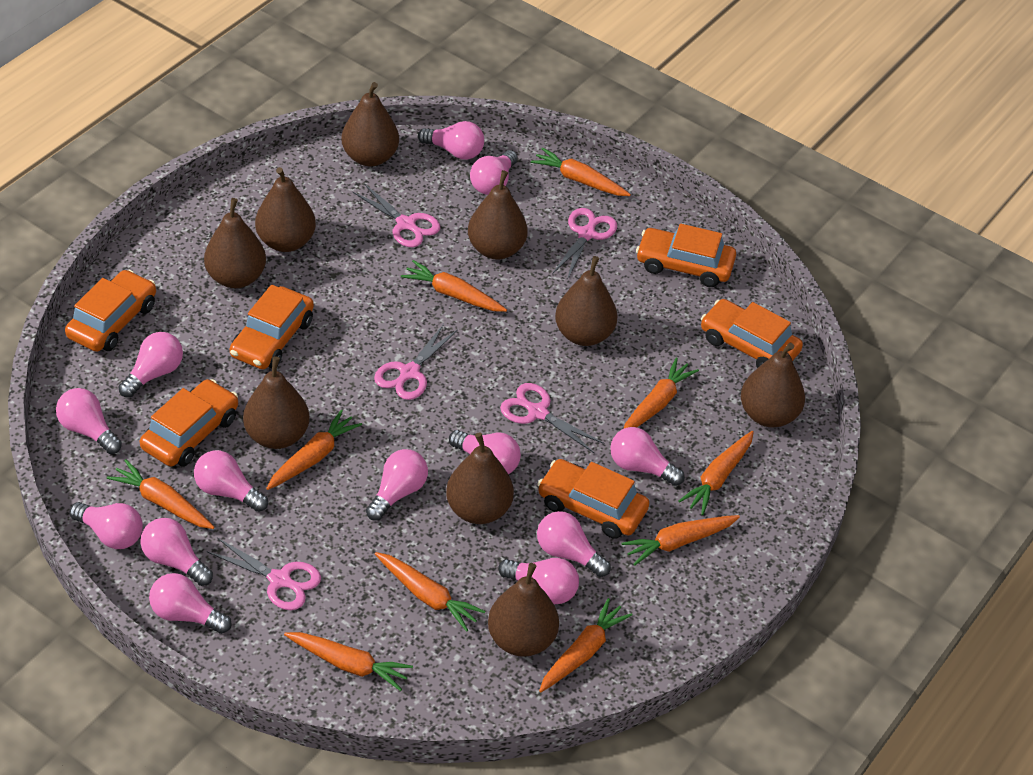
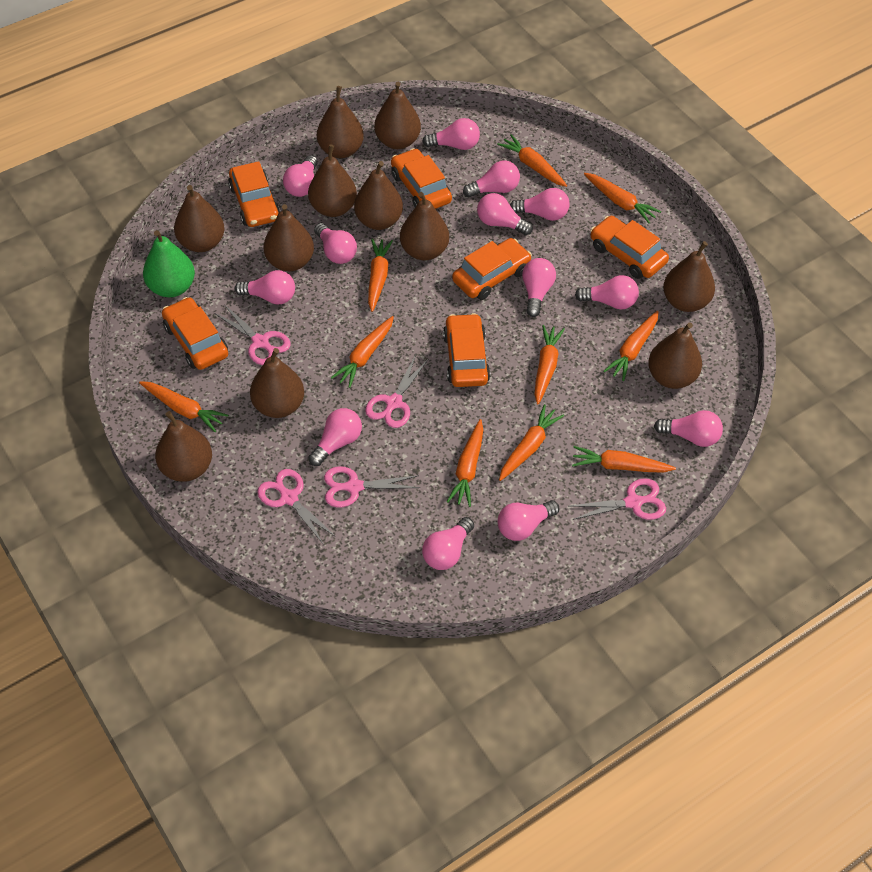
brown pear: 9 -> 11
green pear: 0 -> 1

